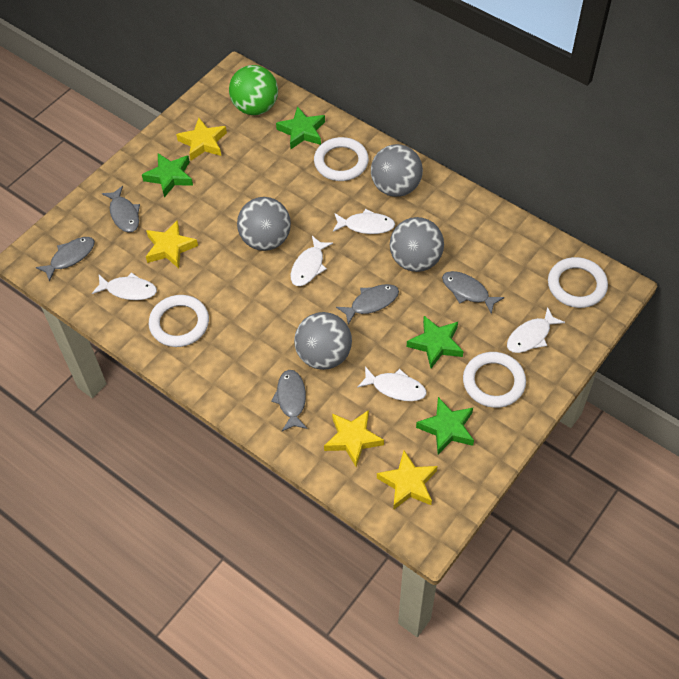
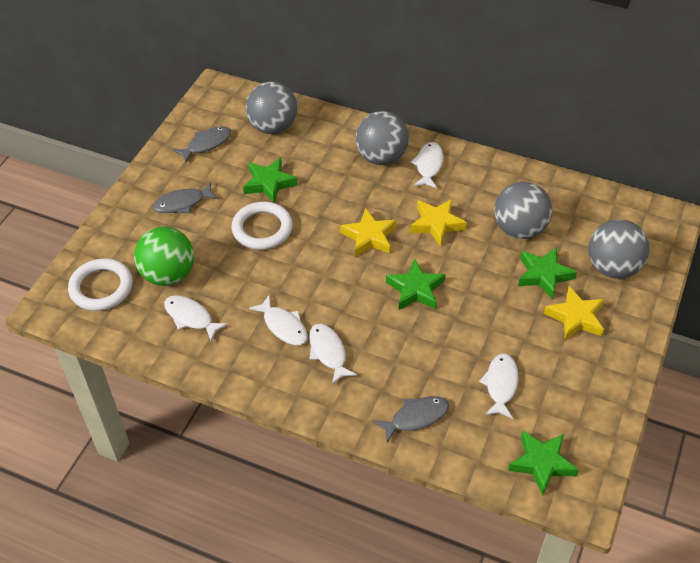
grey fish: 5 -> 3
white ring: 4 -> 2
yellow star: 4 -> 3

